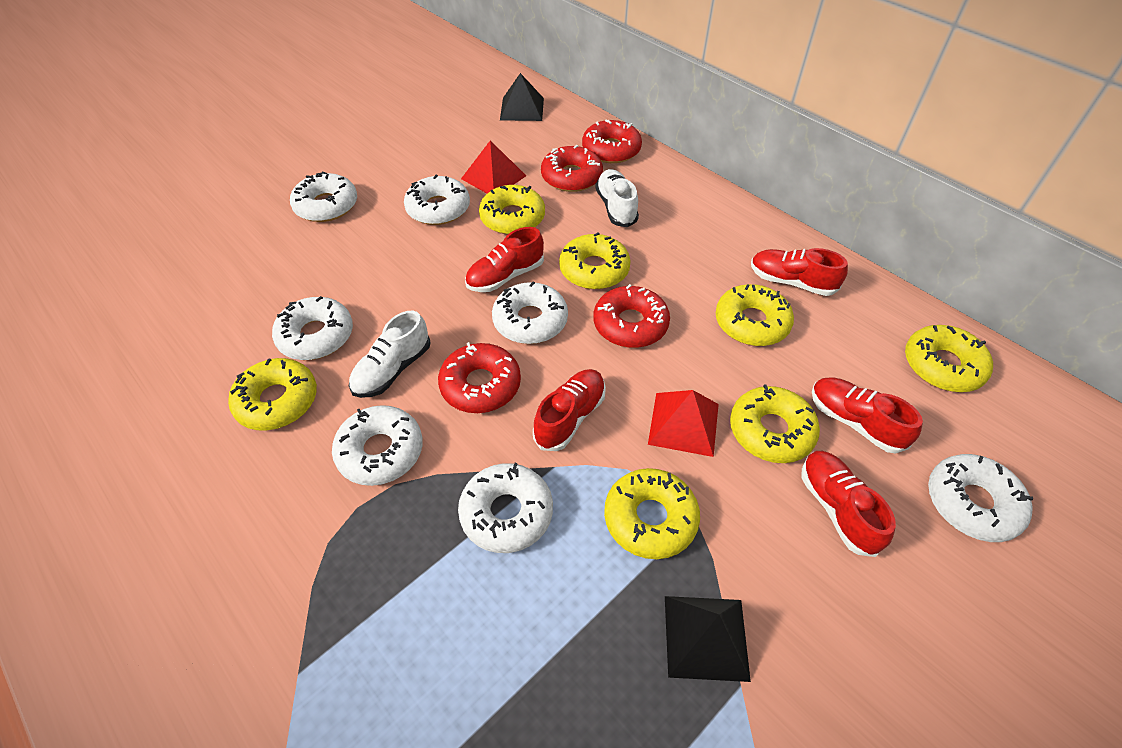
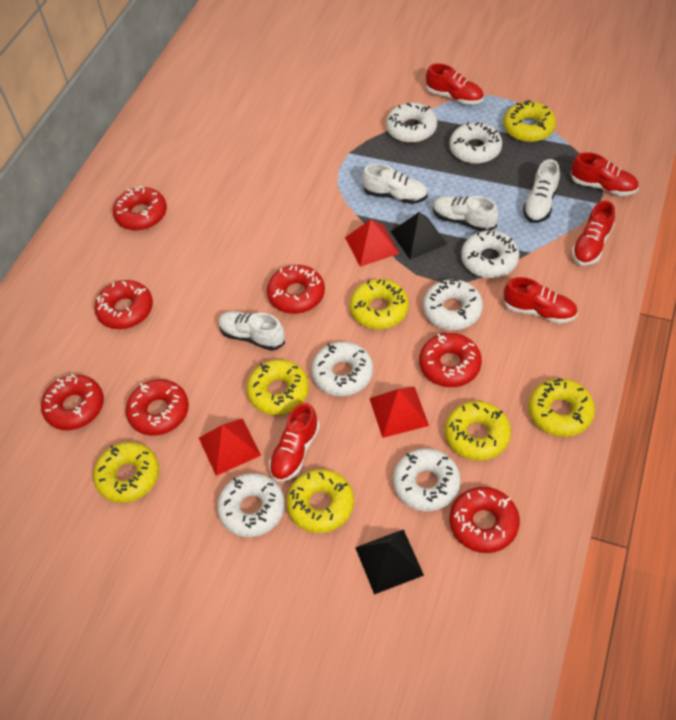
red donut: 4 -> 7
red pyramid: 2 -> 3
white shoe: 2 -> 4

